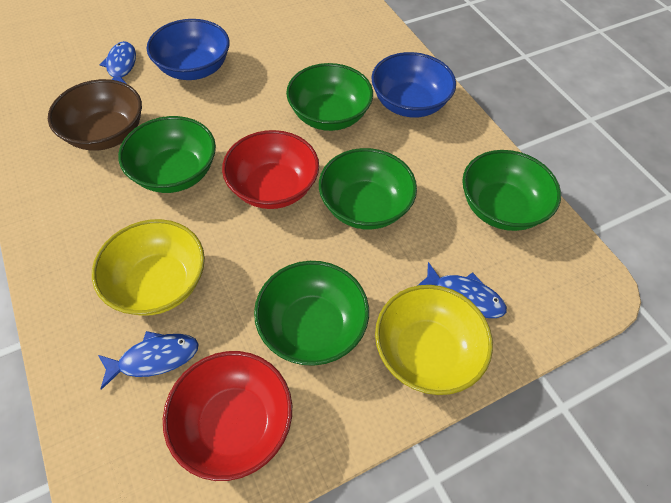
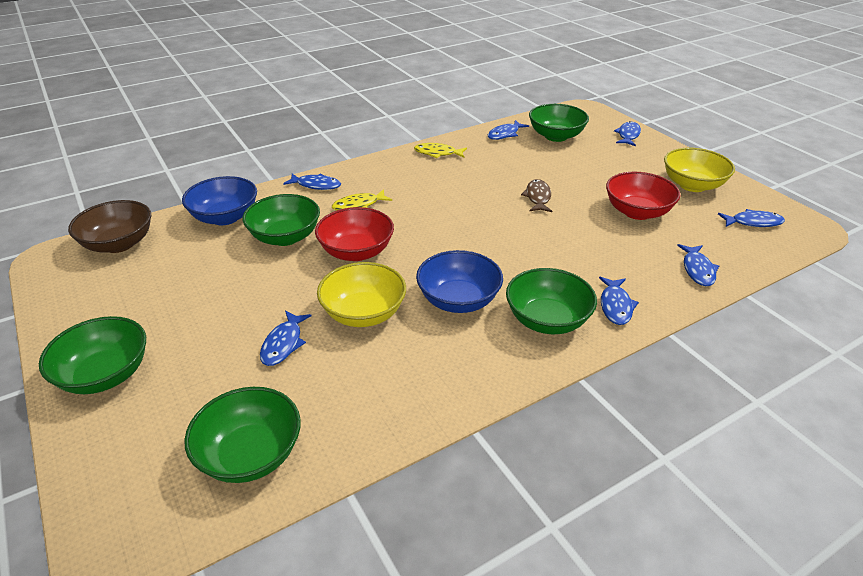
blue fish: 3 -> 7
brown fish: 0 -> 1
yellow fish: 0 -> 2

